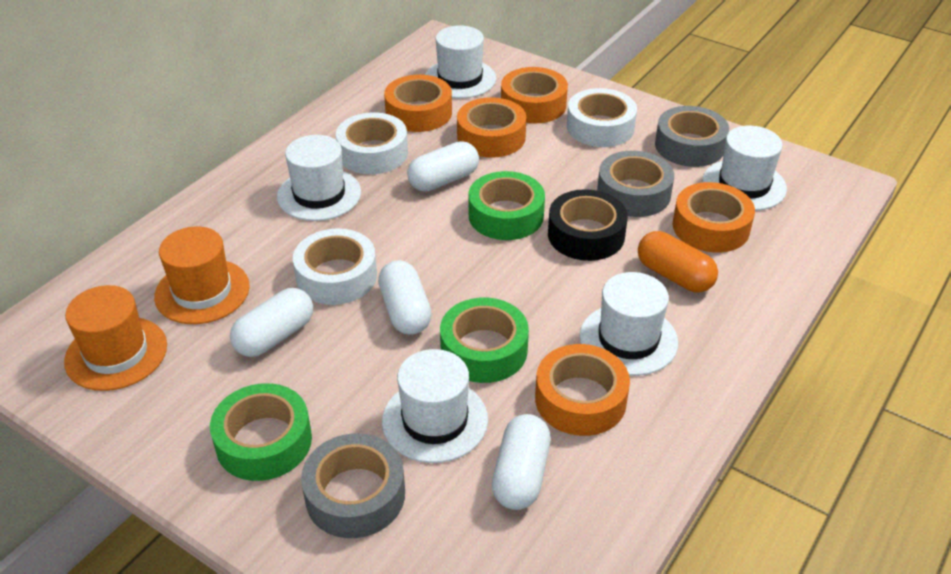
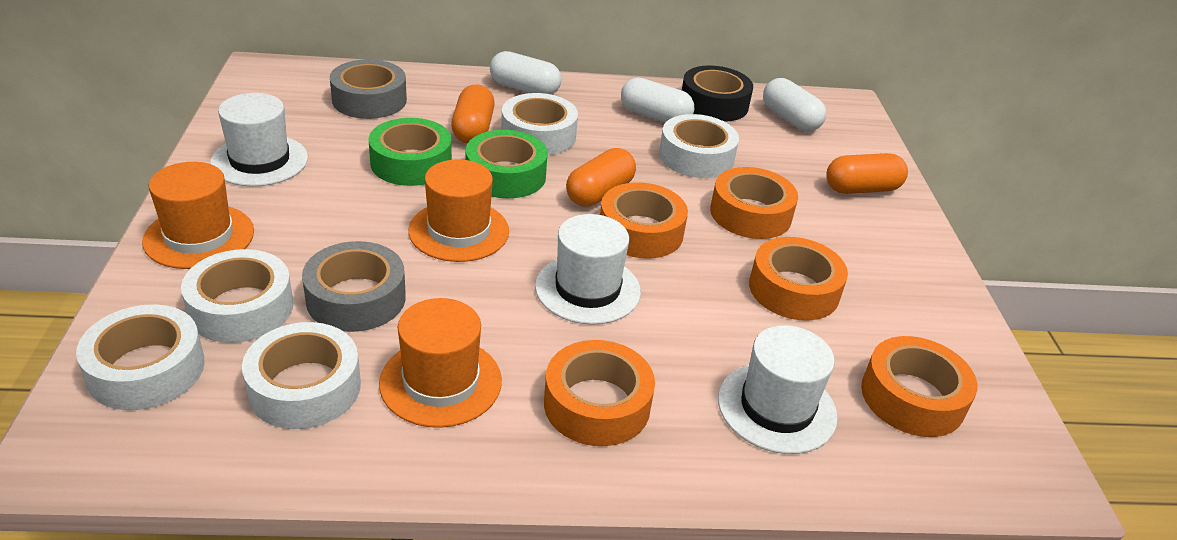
green tape: 3 -> 2
grey tape: 3 -> 2
orange capsule: 1 -> 3
orange hat: 2 -> 3
white capsule: 4 -> 3
white hat: 5 -> 3
white tape: 3 -> 5

